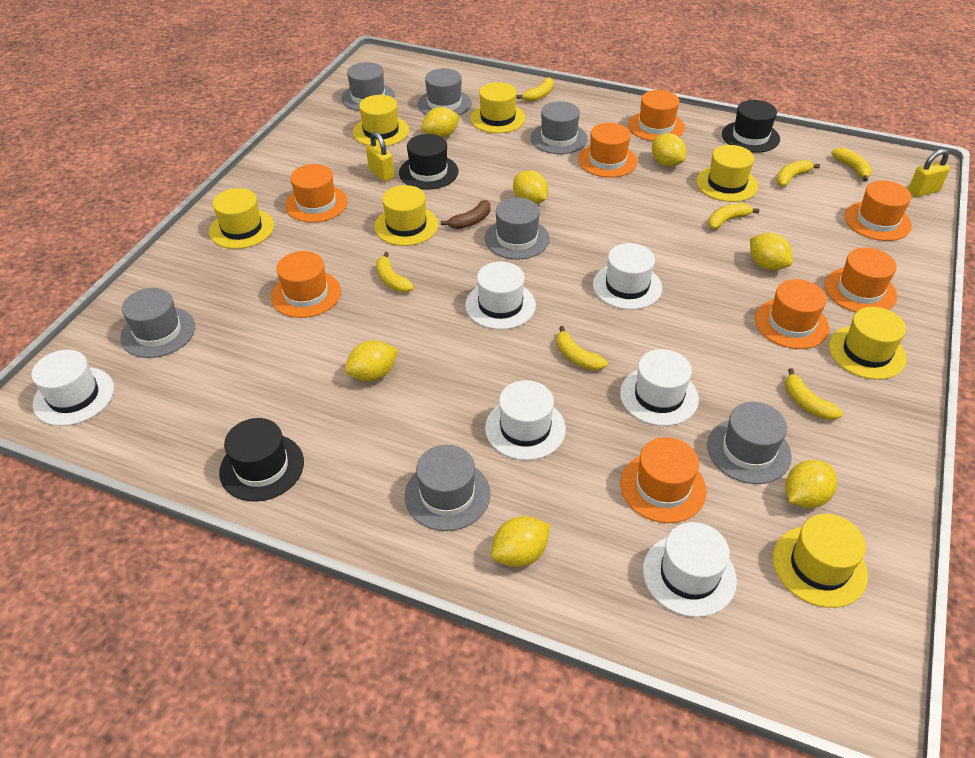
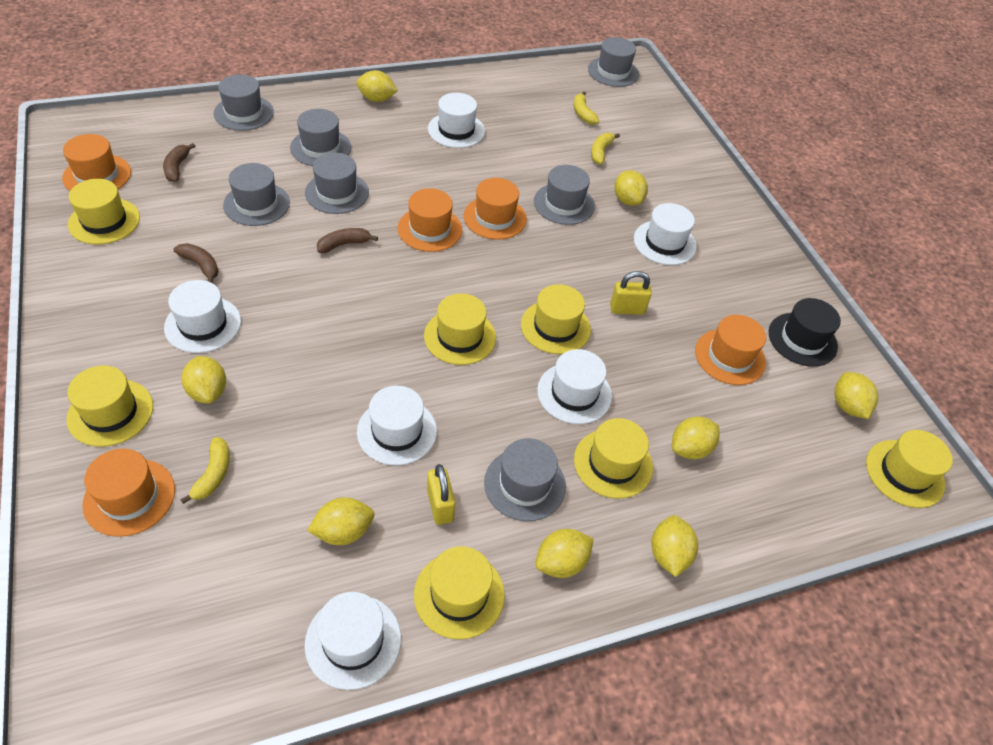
black hat: 3 -> 1
brown banana: 1 -> 3
orange hat: 8 -> 5
yellow banana: 7 -> 3
yellow lemon: 7 -> 8

